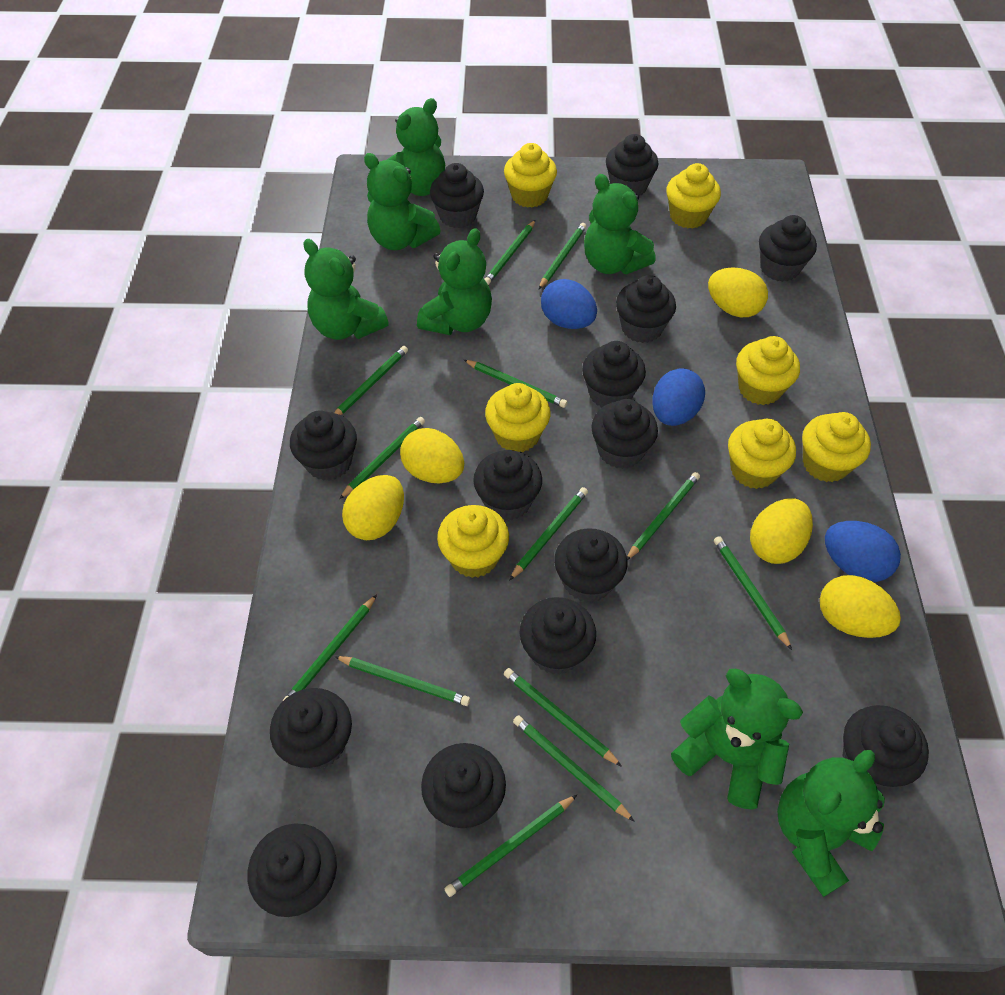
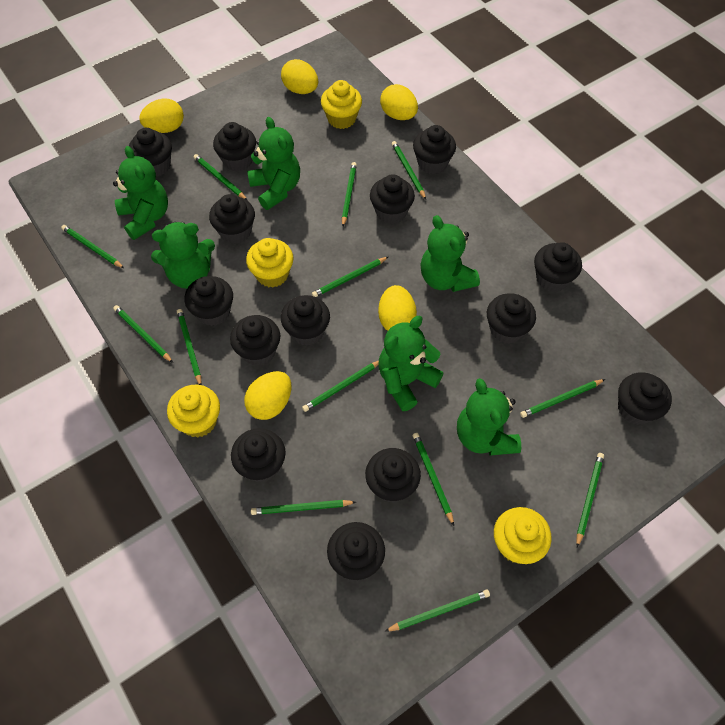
blue egg: 3 -> 0
green teddy bear: 7 -> 6
yellow cupcake: 7 -> 4

